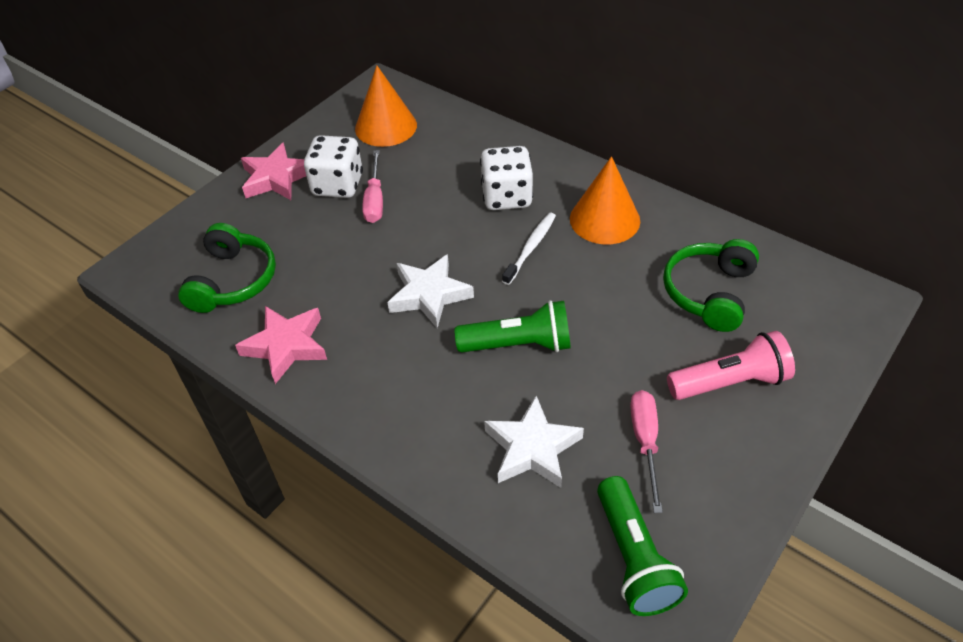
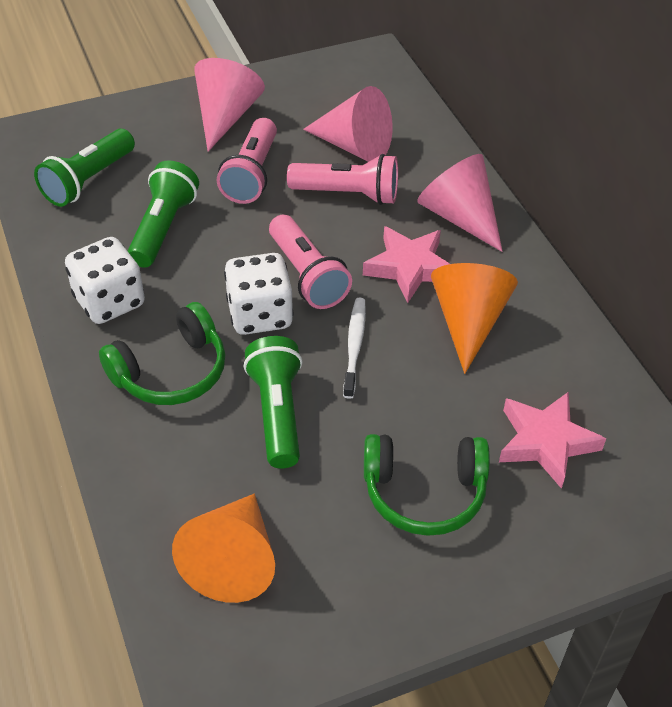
green flashlight: 2 -> 3
pink cone: 0 -> 3
pink flashlight: 1 -> 3
pink screwdriver: 2 -> 0
white star: 2 -> 0

